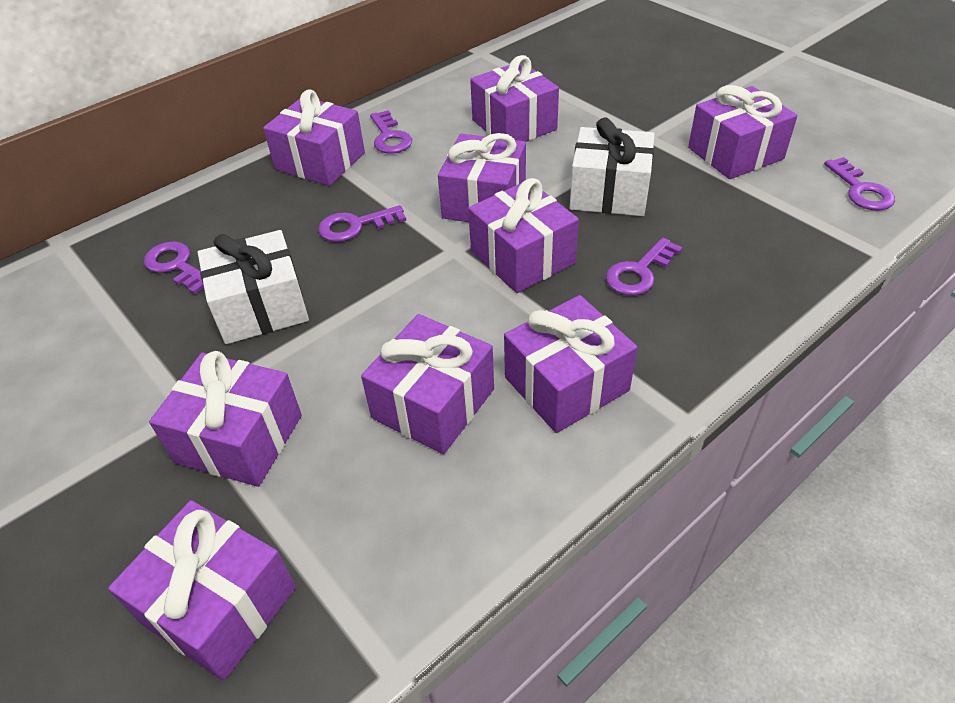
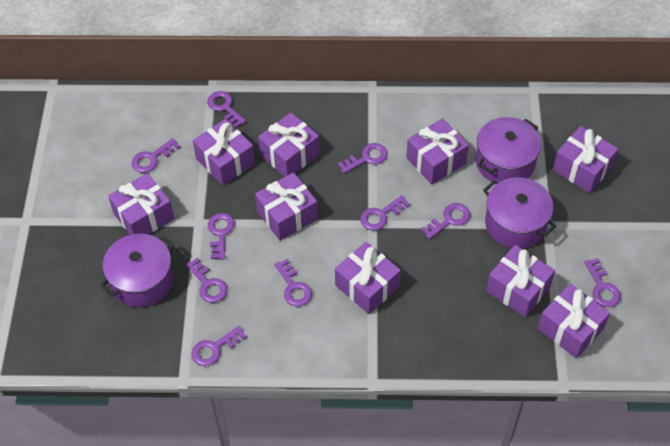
purple key: 5 -> 10
purple pot: 0 -> 3
white gift: 2 -> 0

